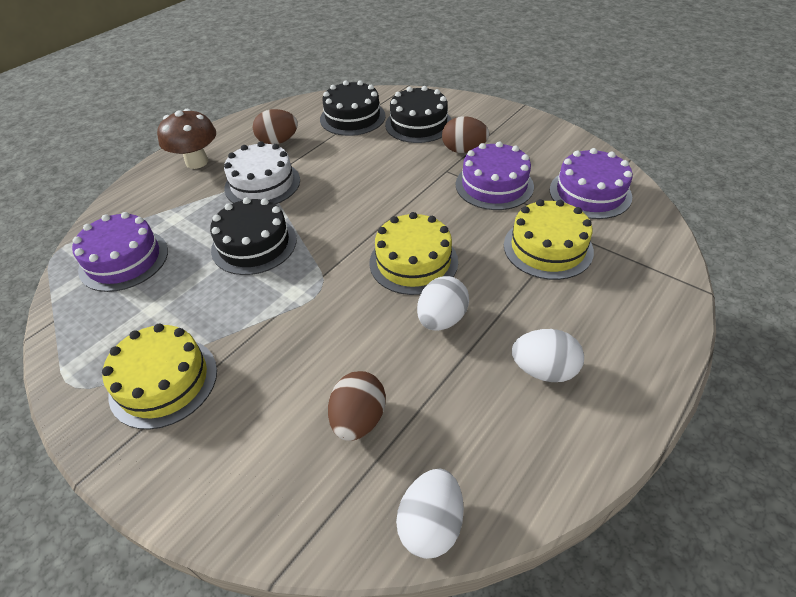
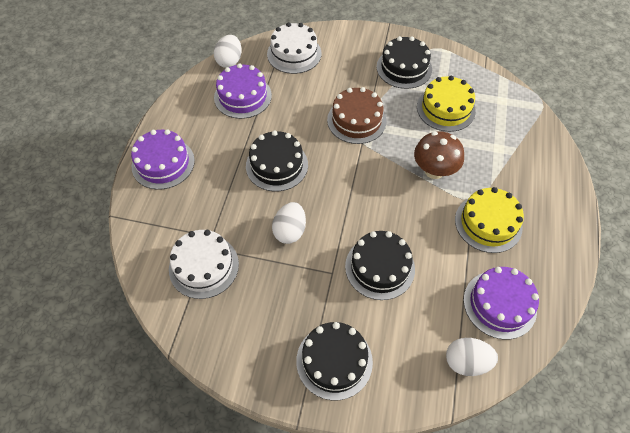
black cake: 3 -> 4
brown cake: 0 -> 1
brown egg: 3 -> 0
white cake: 1 -> 2
yellow cake: 3 -> 2

